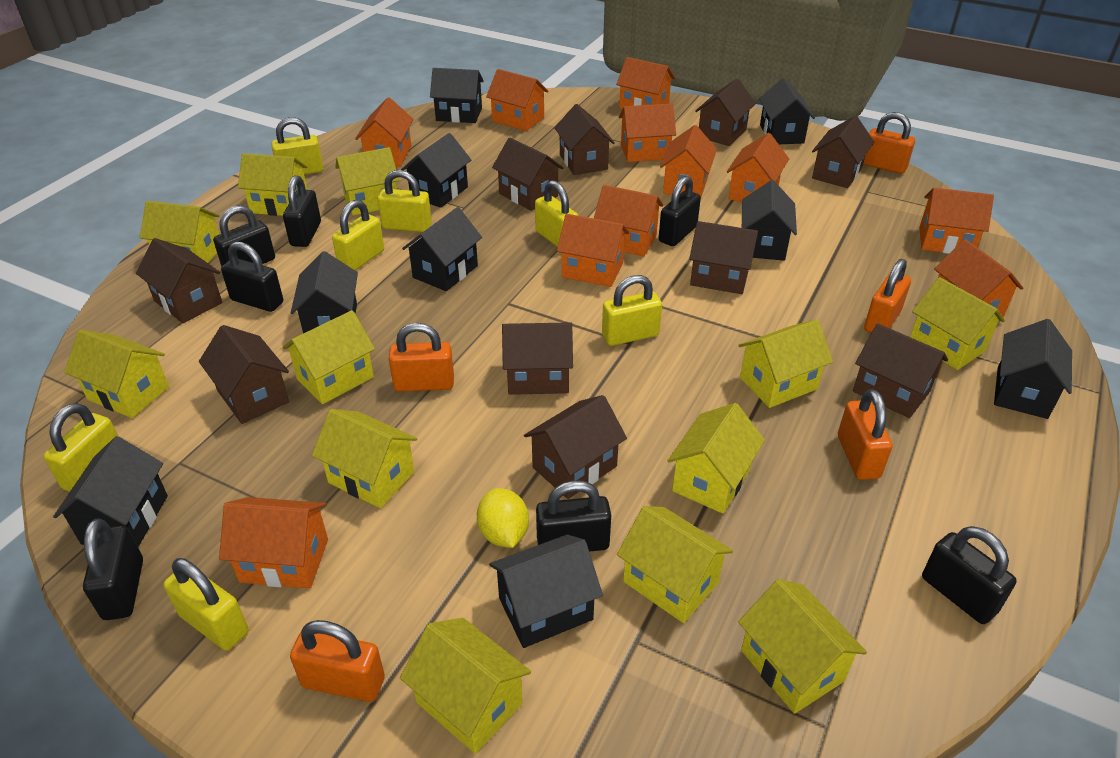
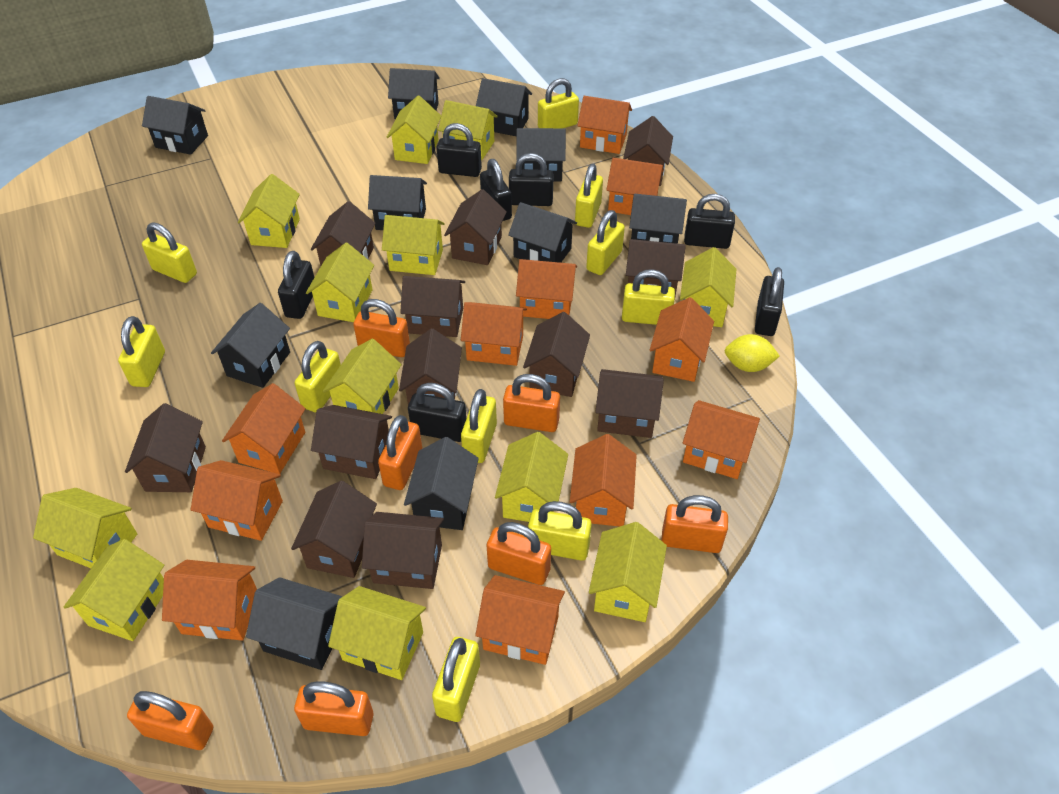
black house: 9 -> 10
brown house: 10 -> 12
orange padlock: 5 -> 7
yellow padlock: 7 -> 10

